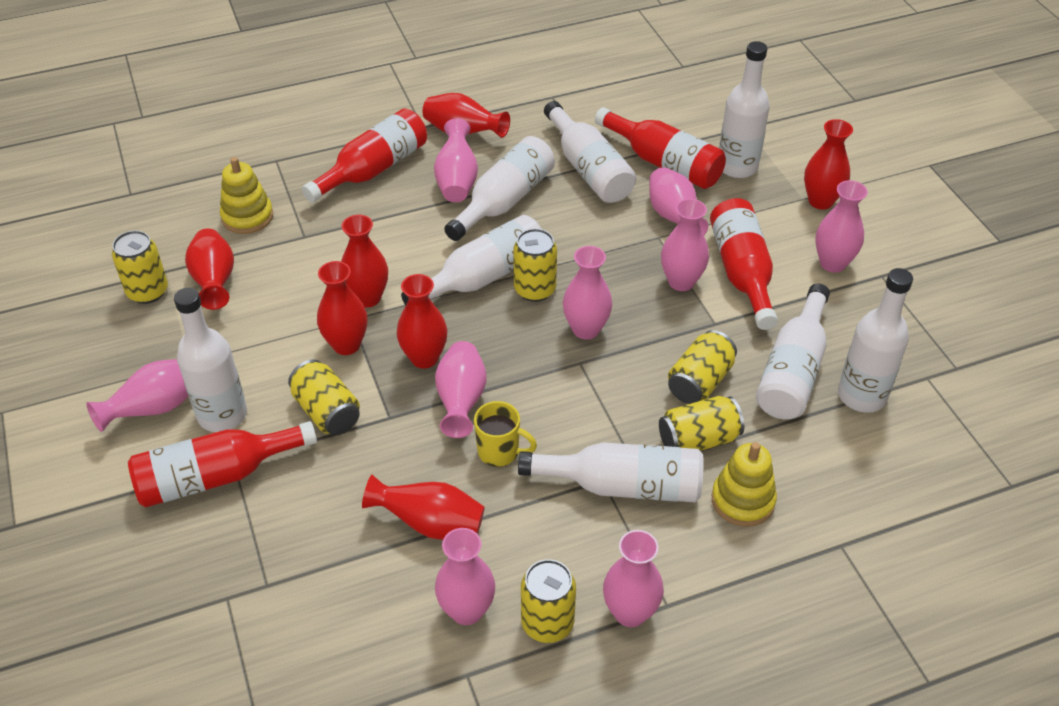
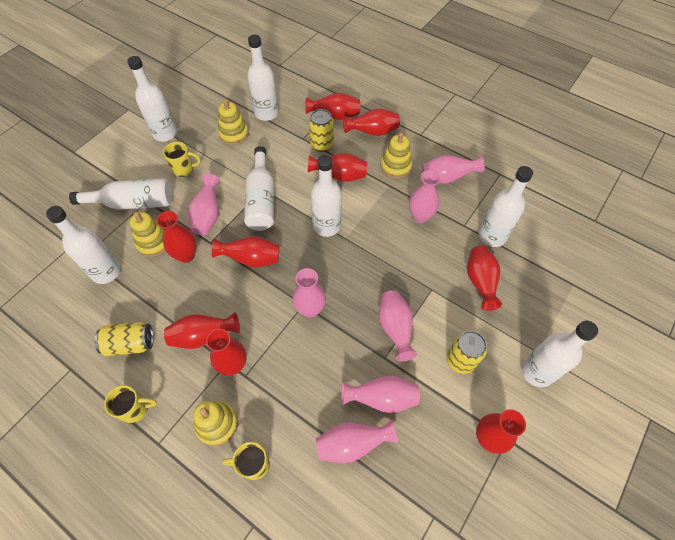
pink vase: 9 -> 7
red bottle: 4 -> 0
red vase: 7 -> 9
yellow can: 6 -> 3
yellow mug: 1 -> 3
yellow stacking toy: 2 -> 4

